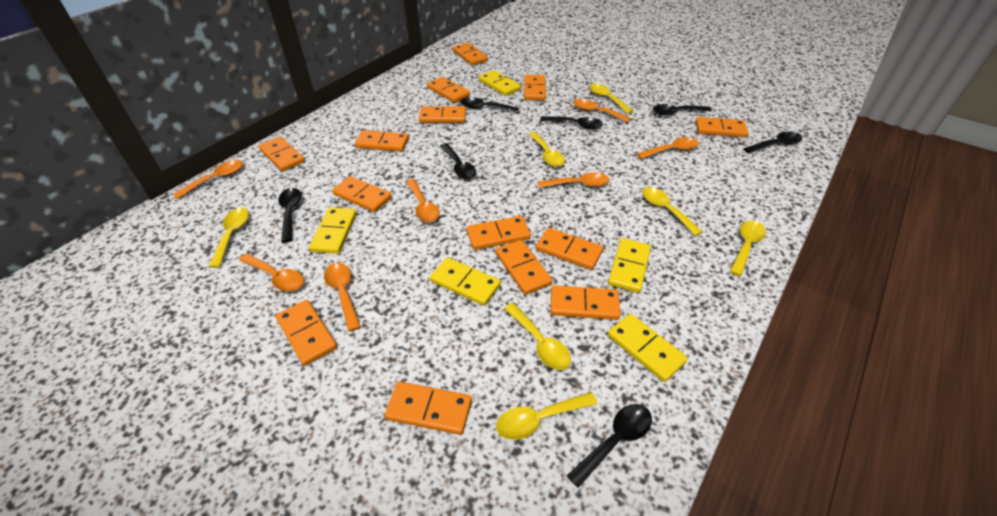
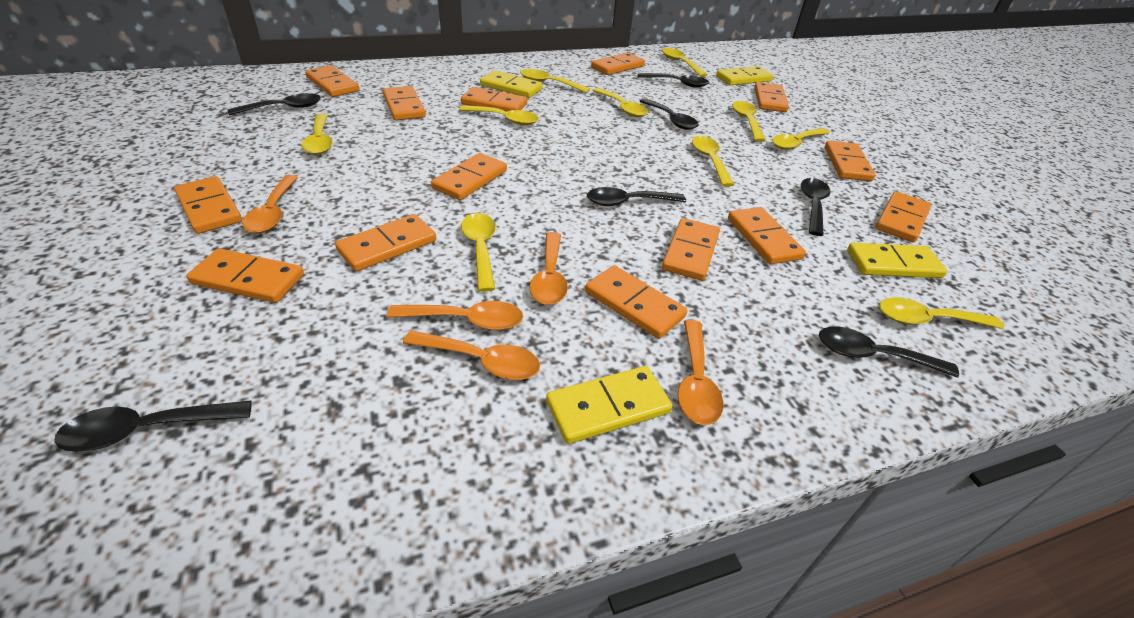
orange spoon: 7 -> 5
yellow domino: 5 -> 4
yellow spoon: 7 -> 10

